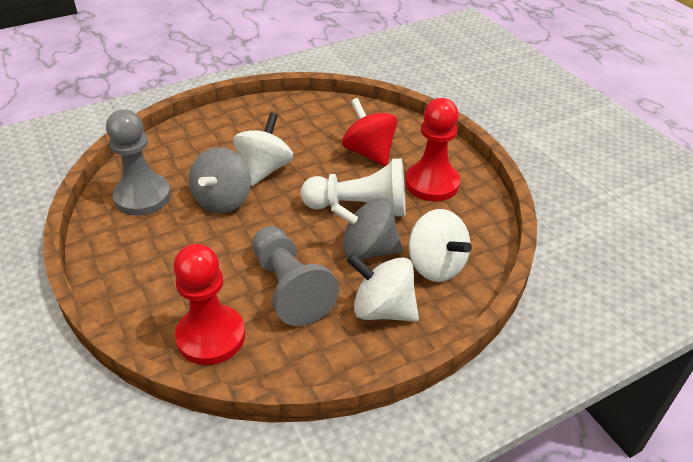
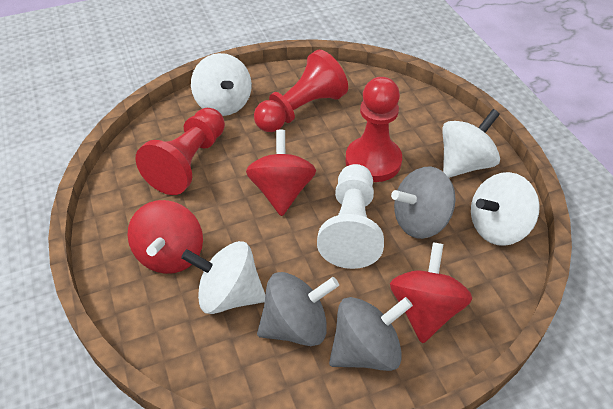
grey pawn: 2 -> 0
grey spinning top: 2 -> 3
red pawn: 2 -> 3
red spinning top: 1 -> 3
white spinning top: 3 -> 4

